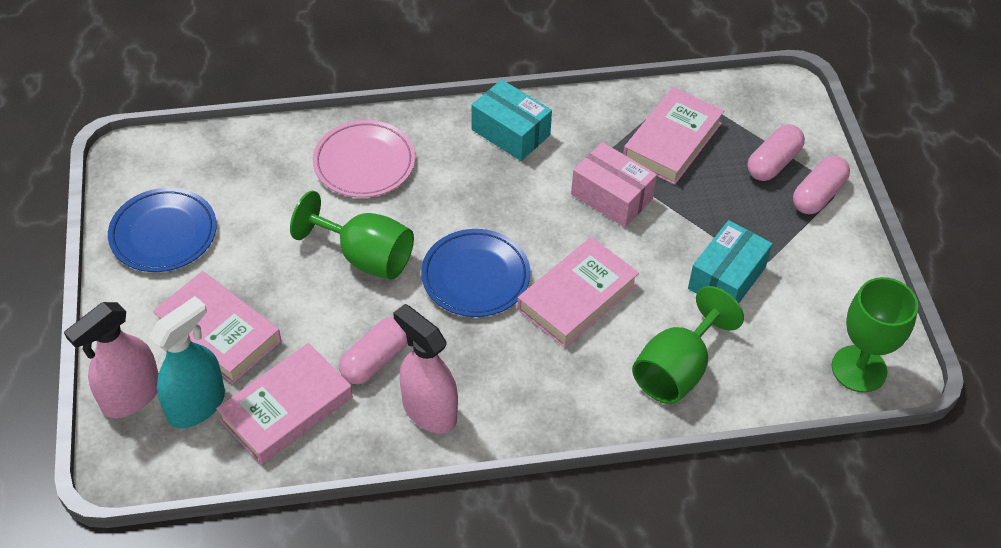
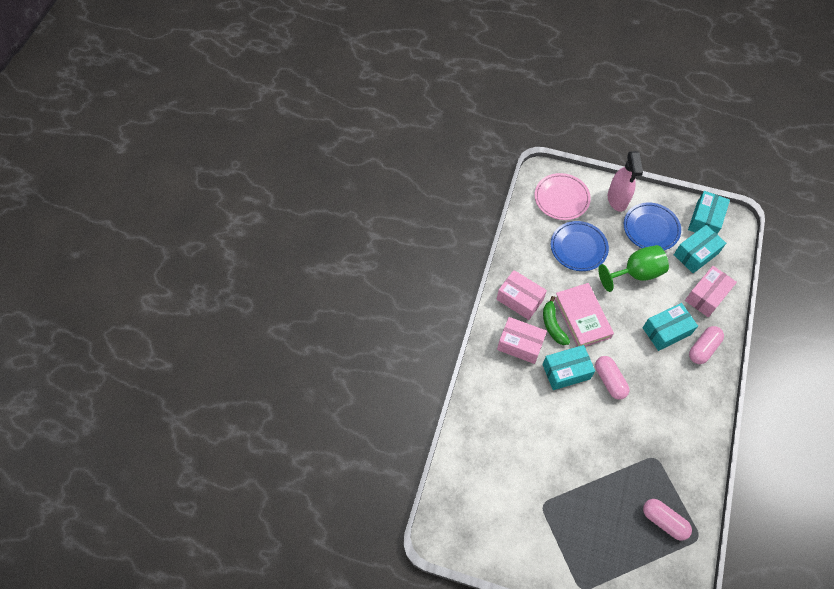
green banana: 0 -> 1
green goblet: 3 -> 1
pink book: 4 -> 1
pink box: 1 -> 3
pink spray bottle: 2 -> 1
turquoise box: 2 -> 4
turquoise spray bottle: 1 -> 0

